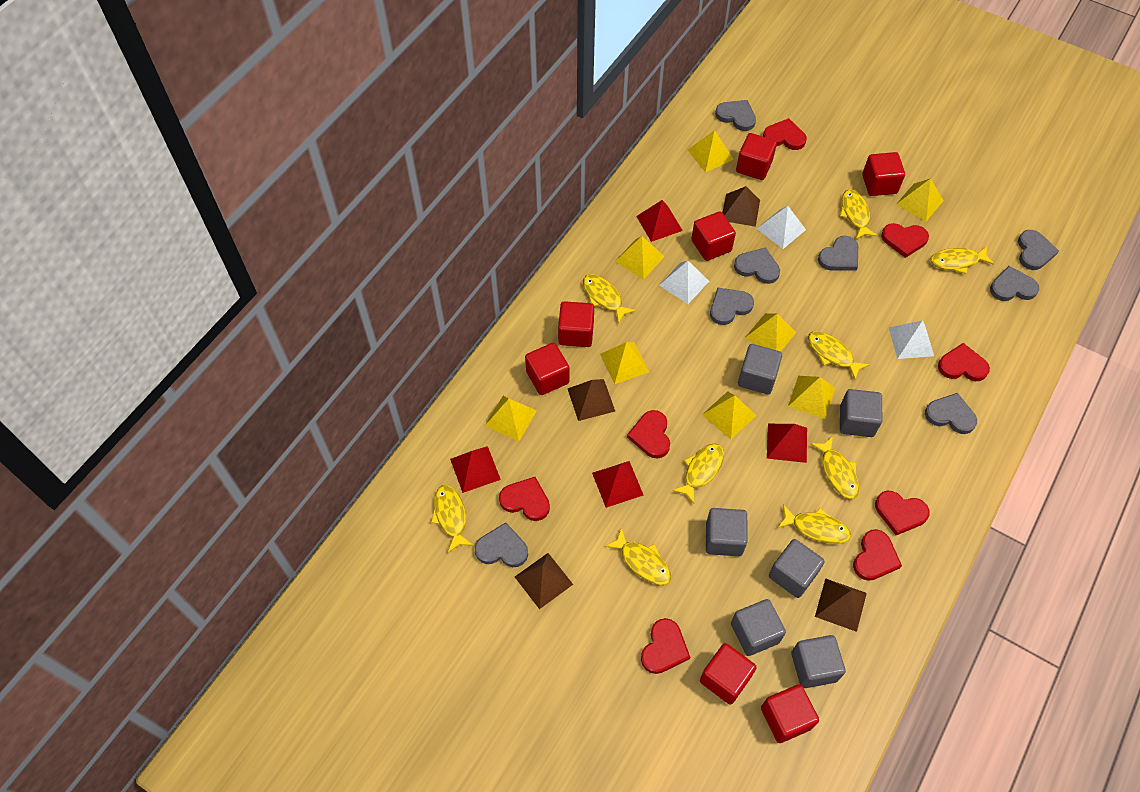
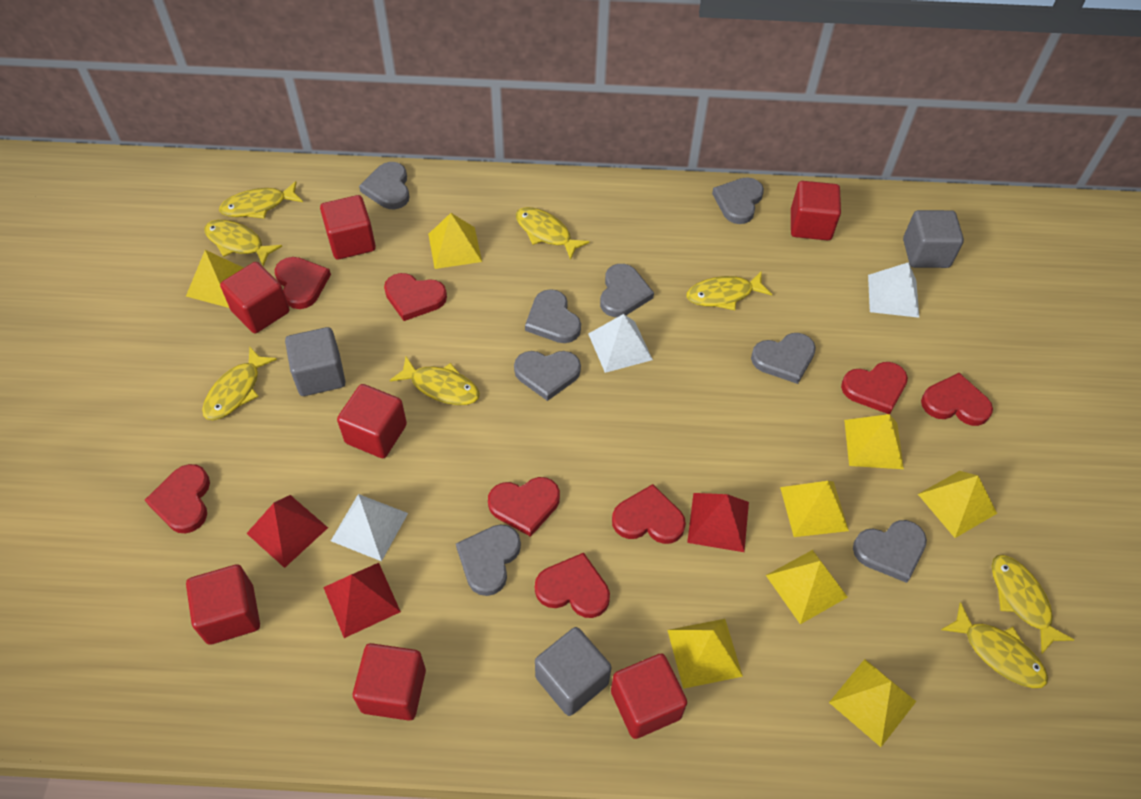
brown pyramid: 4 -> 0
grey cube: 6 -> 3
red pyramid: 4 -> 3
yellow fish: 9 -> 8

